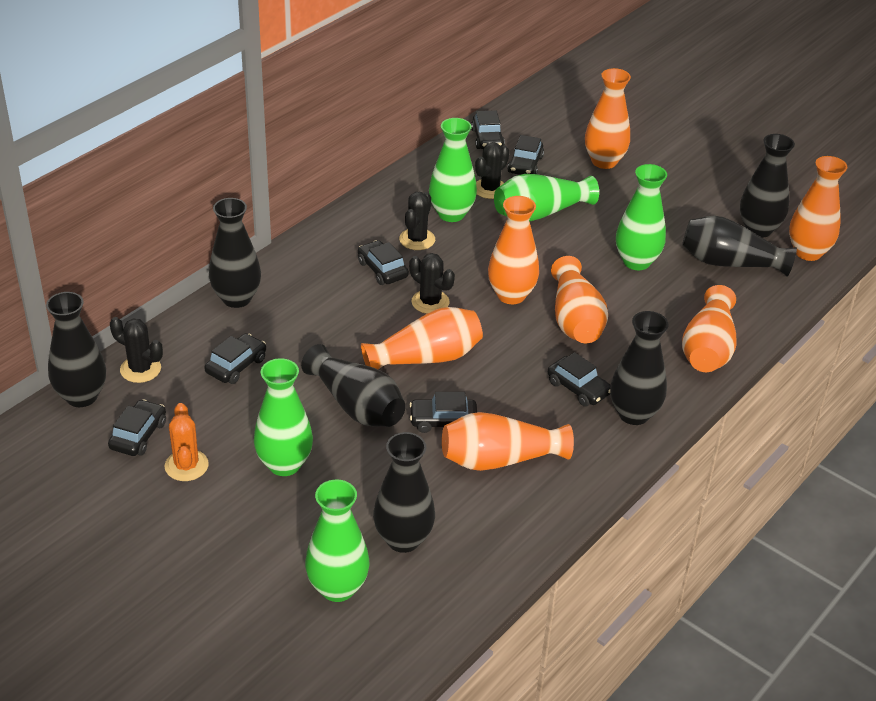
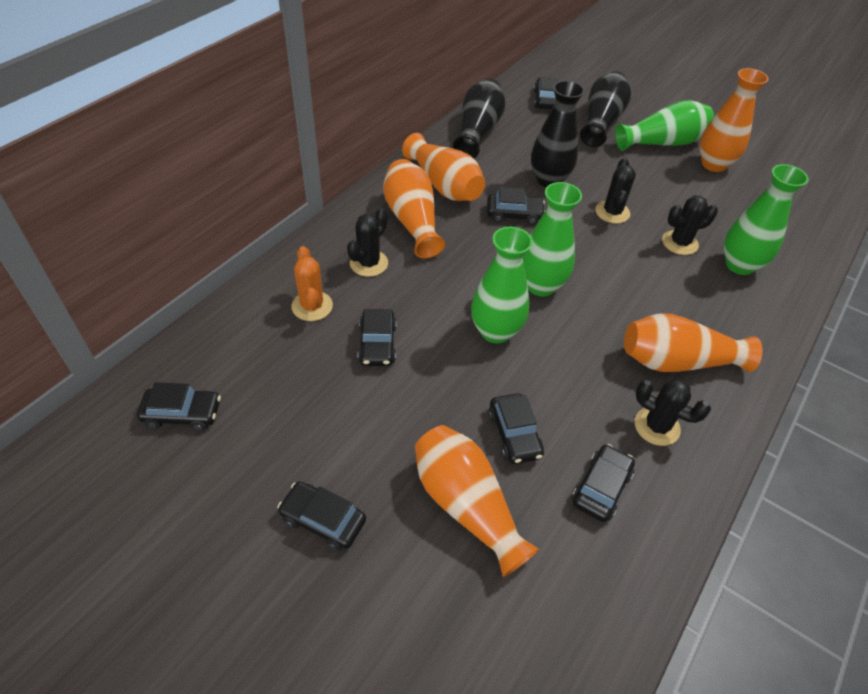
black vase: 7 -> 3
green vase: 5 -> 4
orange vase: 7 -> 5

